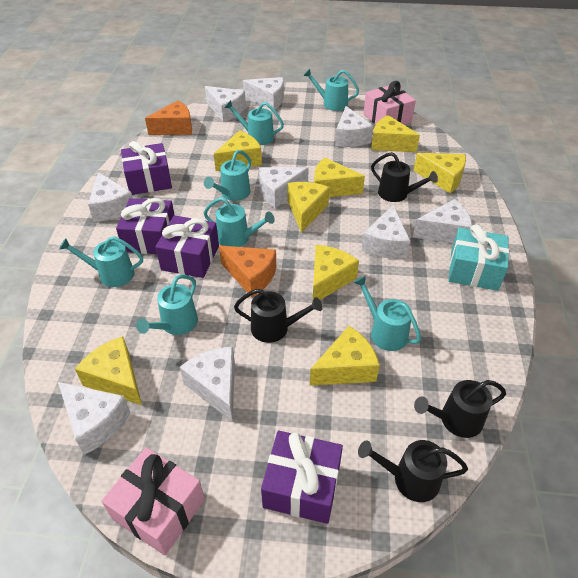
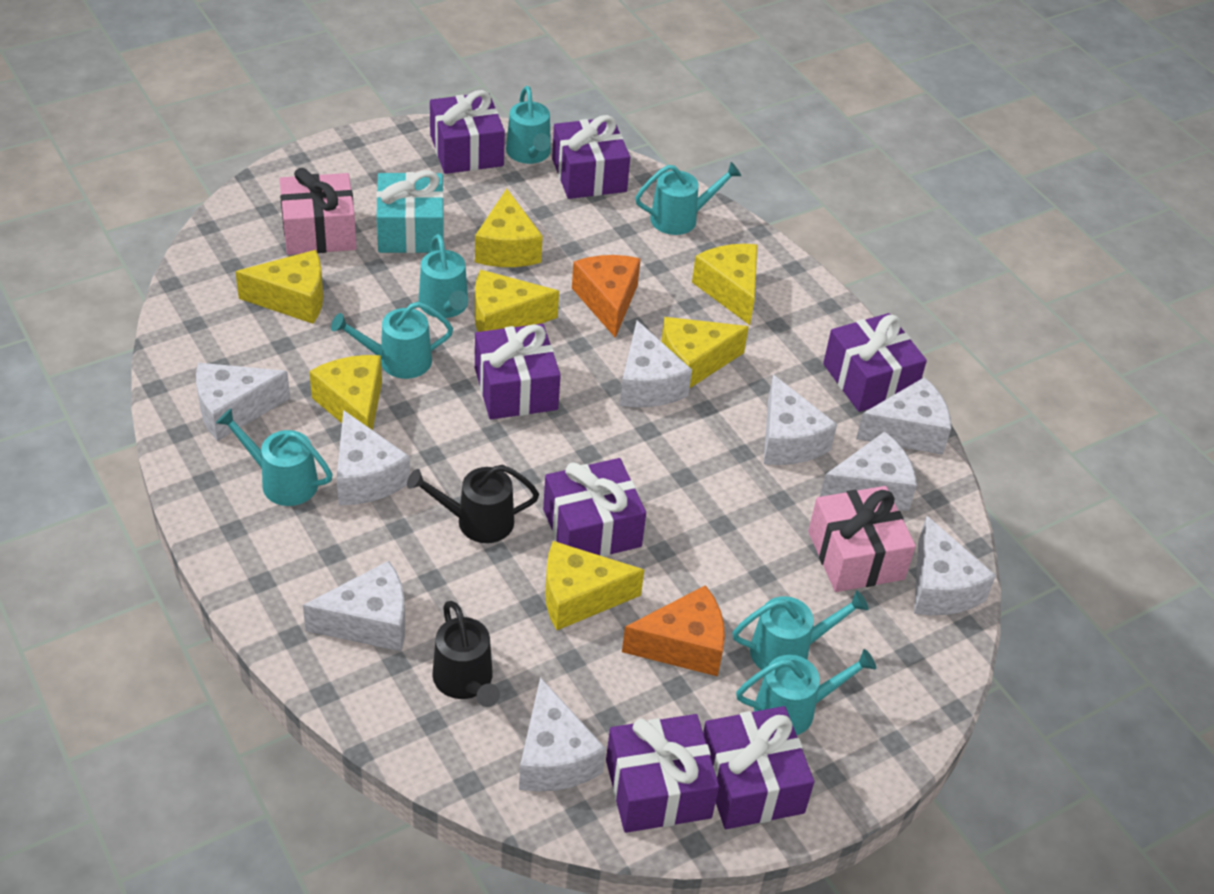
black watering can: 4 -> 2
purple gift: 4 -> 7
yellow cheese: 8 -> 7

